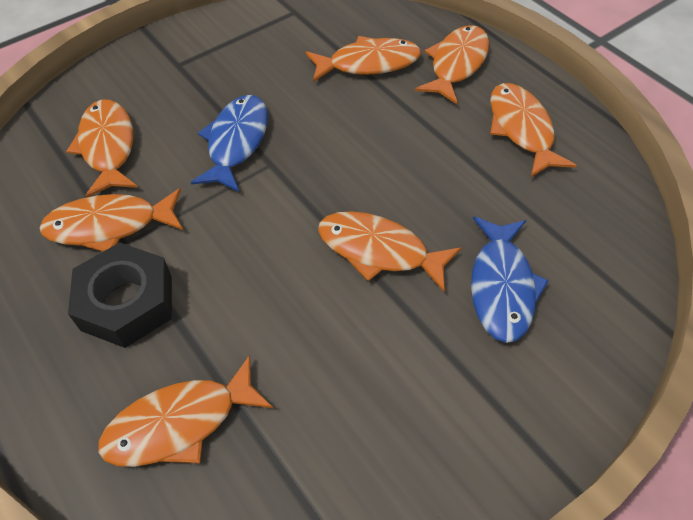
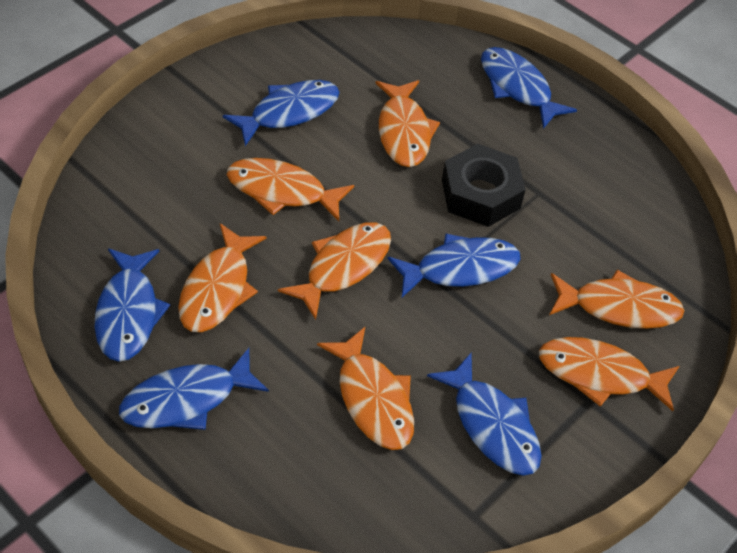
blue fish: 2 -> 6

